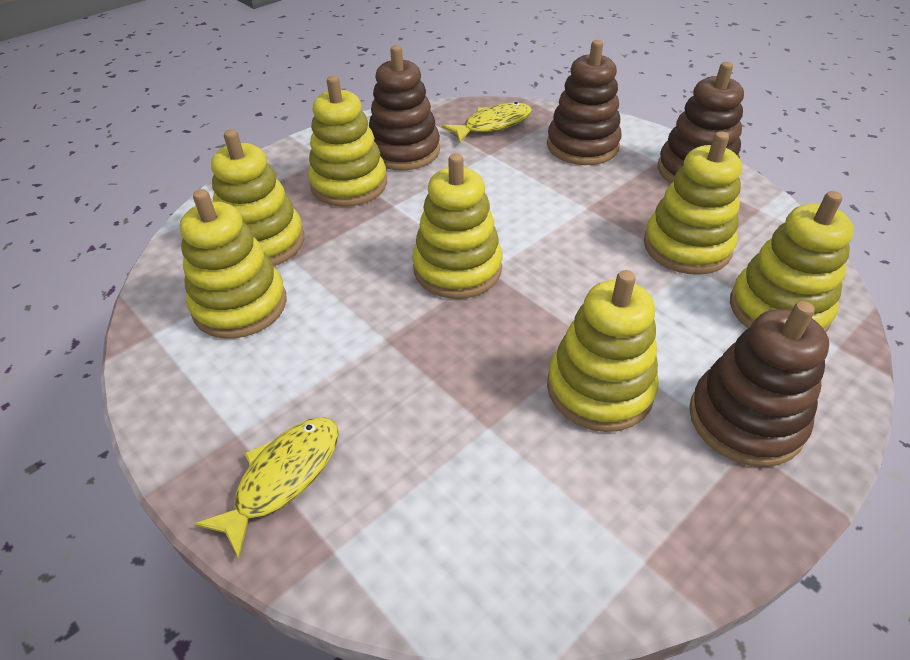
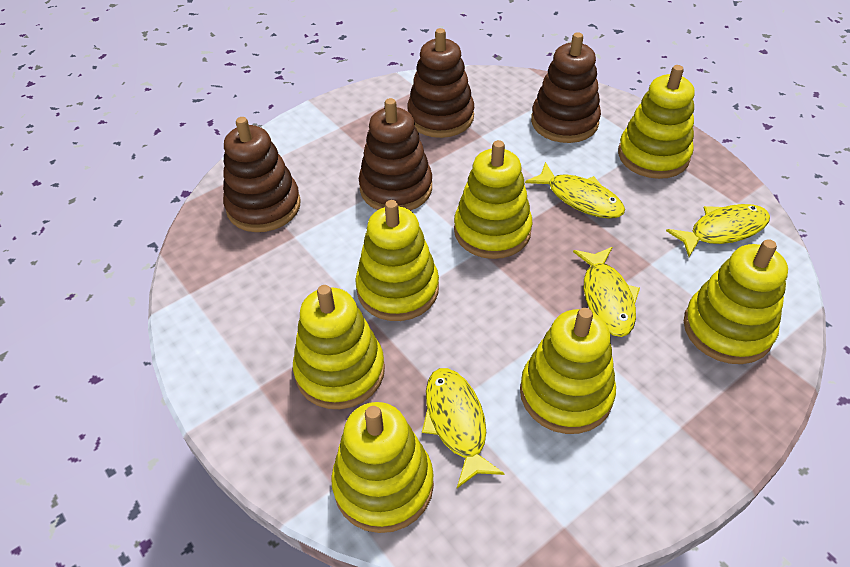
yellow fish: 2 -> 4

